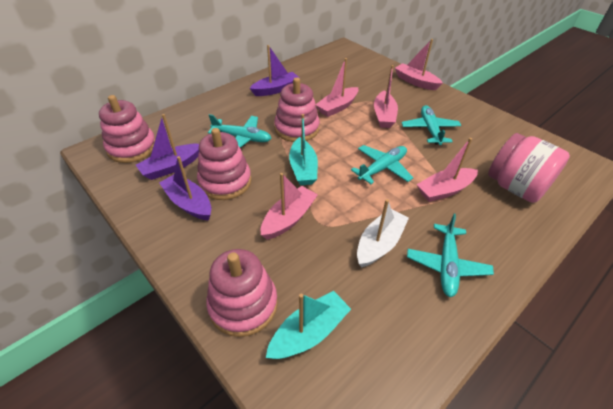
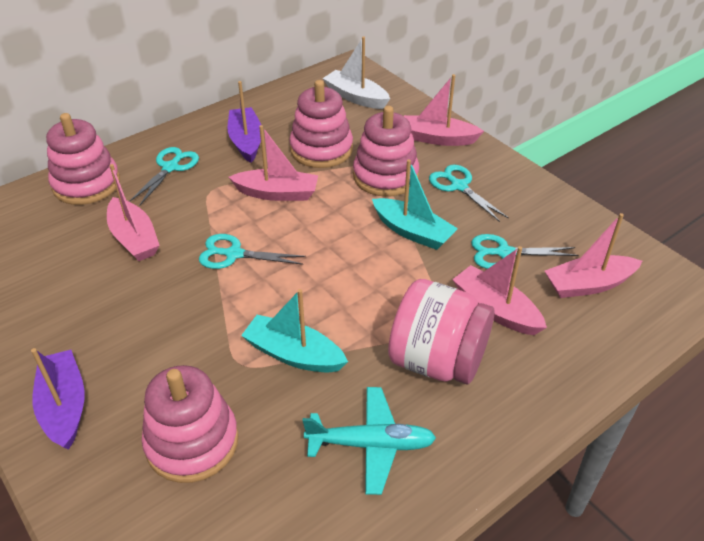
purple boat: 3 -> 2
turquoise plane: 4 -> 1
turquoise scissors: 0 -> 4

